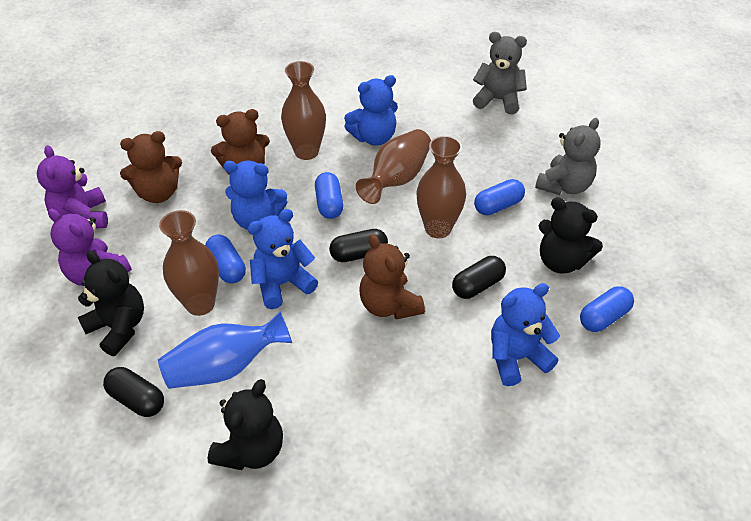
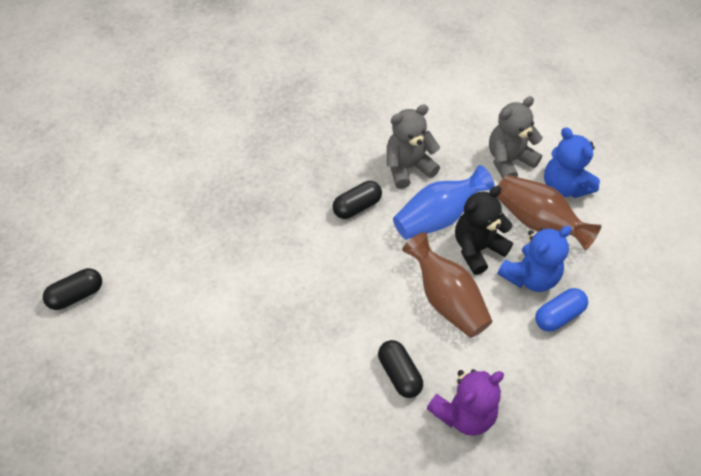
black teddy bear: 3 -> 1
blue capsule: 4 -> 1
blue teddy bear: 4 -> 2
brown teddy bear: 3 -> 0
brown vase: 4 -> 2
purple teddy bear: 2 -> 1

